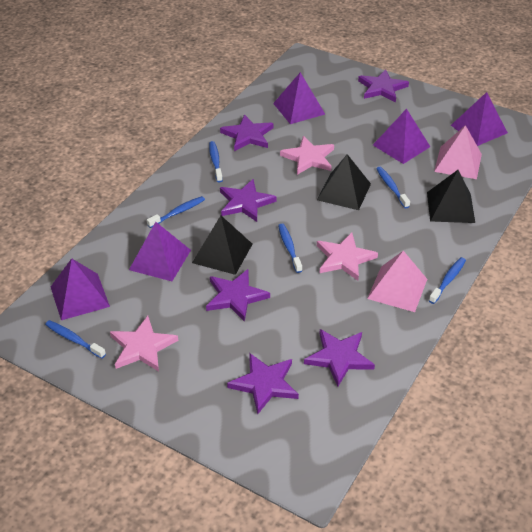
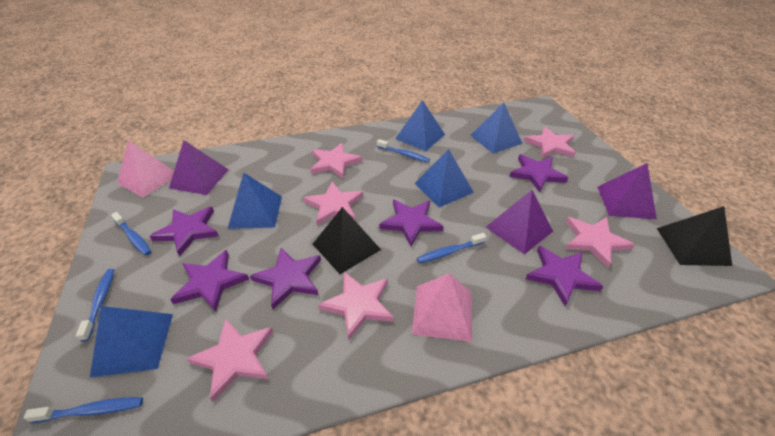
black pyramid: 3 -> 2
blue pyramid: 0 -> 5
blue toothbrush: 6 -> 5
pink star: 3 -> 6
purple pyramid: 5 -> 3

